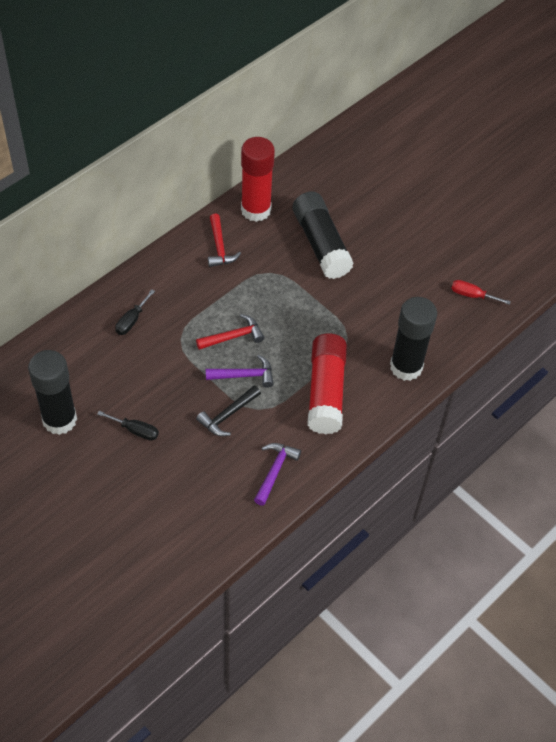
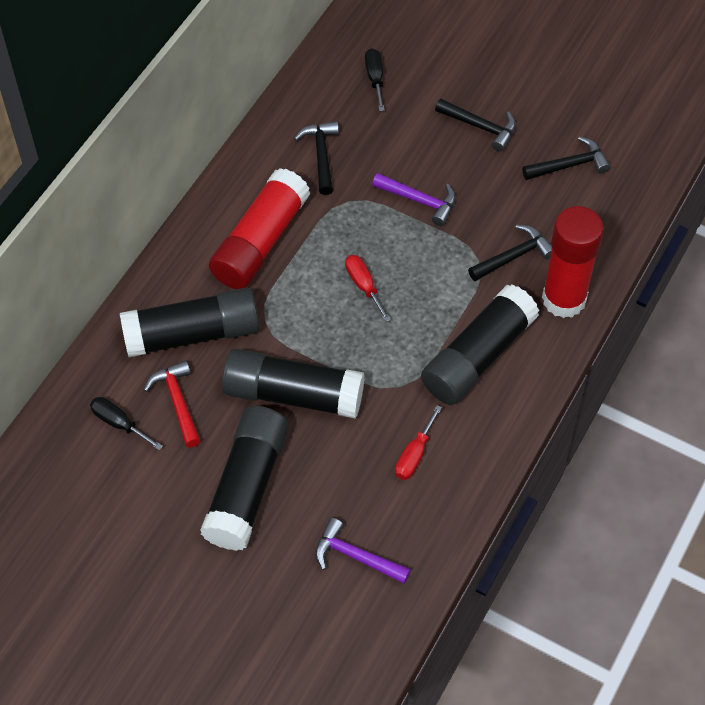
black glue stick: 3 -> 4
black hammer: 1 -> 4
red hammer: 2 -> 1
red screwdriver: 1 -> 2

